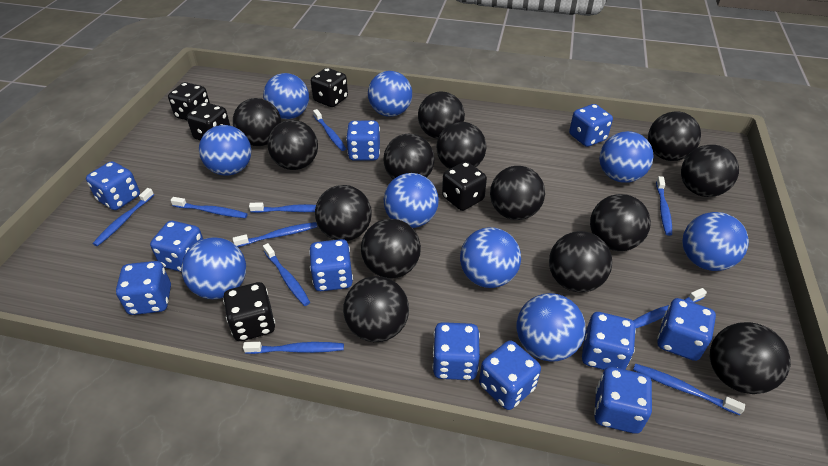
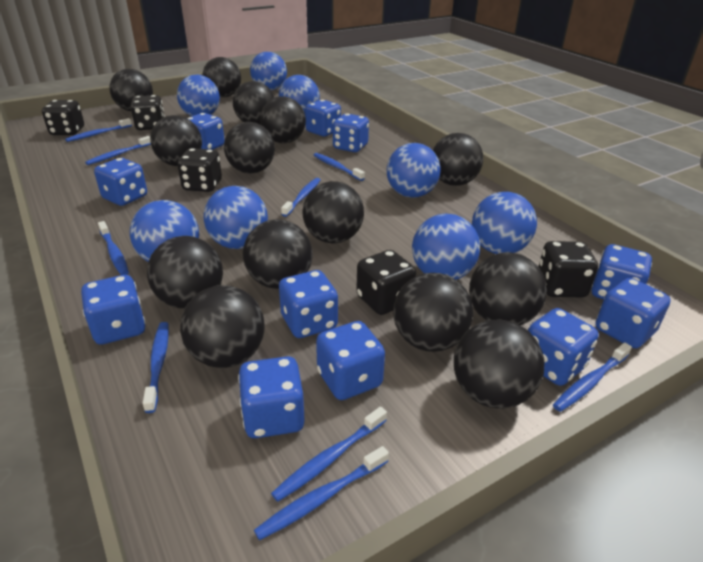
blue ball: 9 -> 8
blue toothbrush: 10 -> 9

